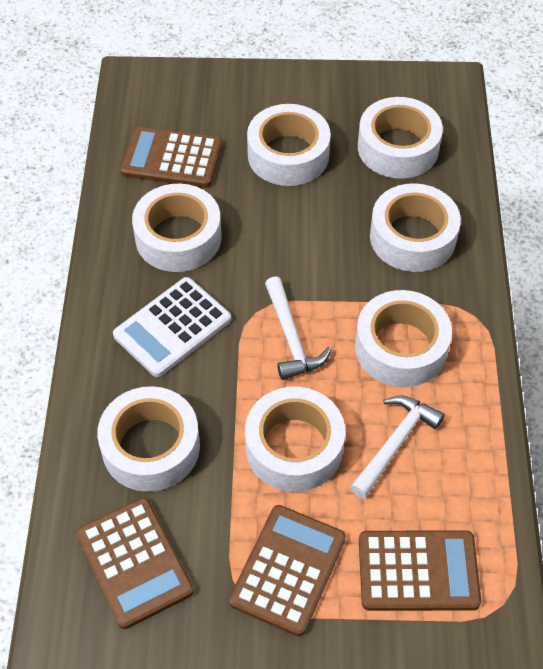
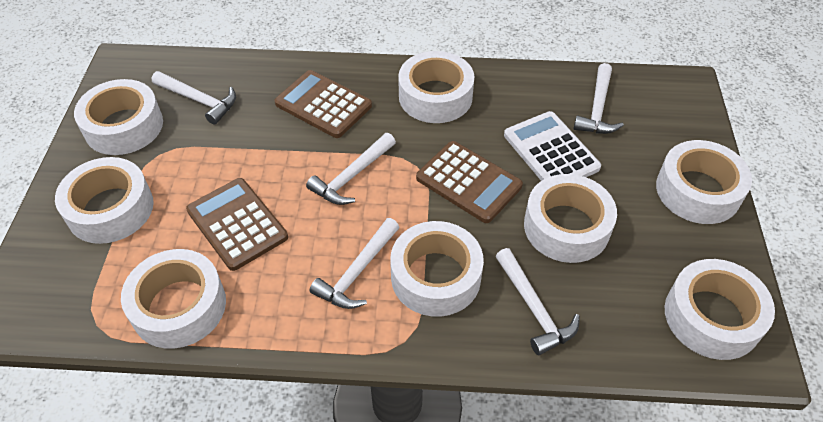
brown calculator: 4 -> 3
white hammer: 2 -> 5
white tape: 7 -> 8

